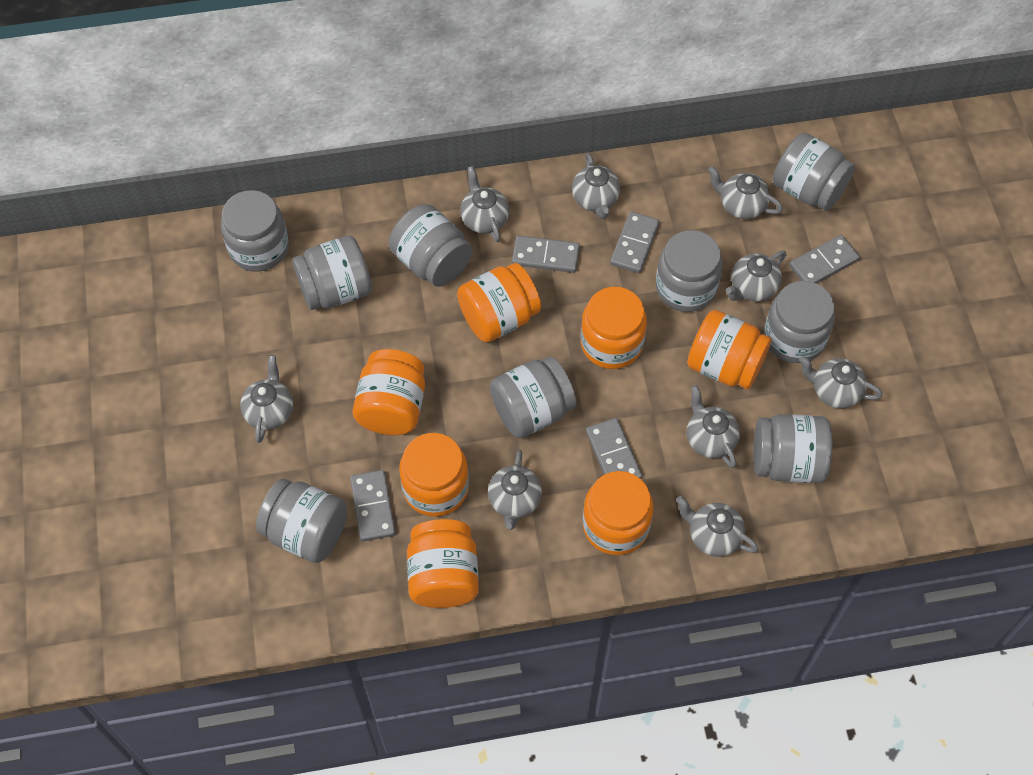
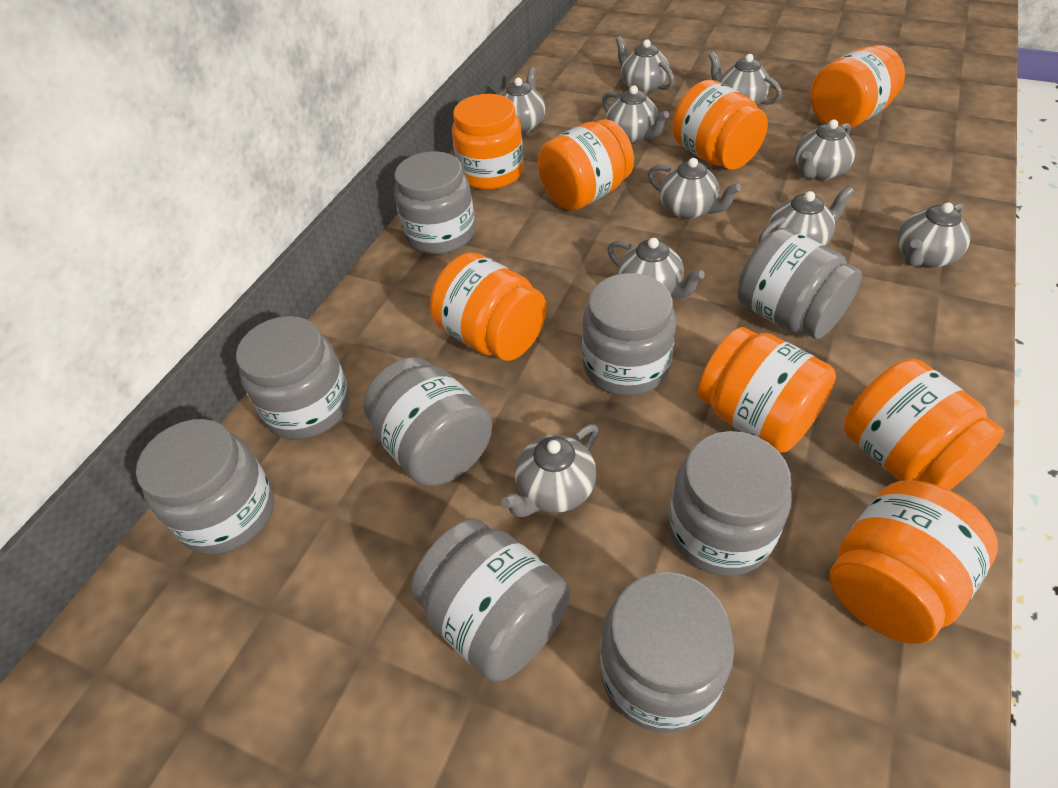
grey domino: 5 -> 0
grey teapot: 9 -> 10
orange jar: 7 -> 8

